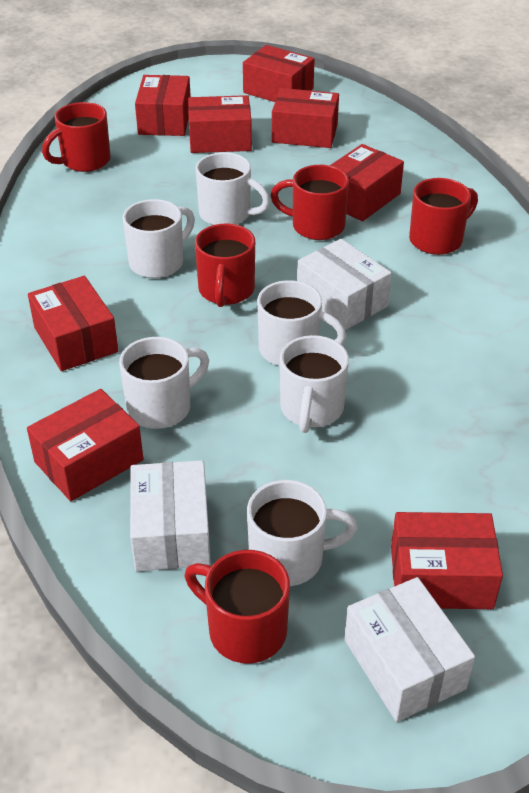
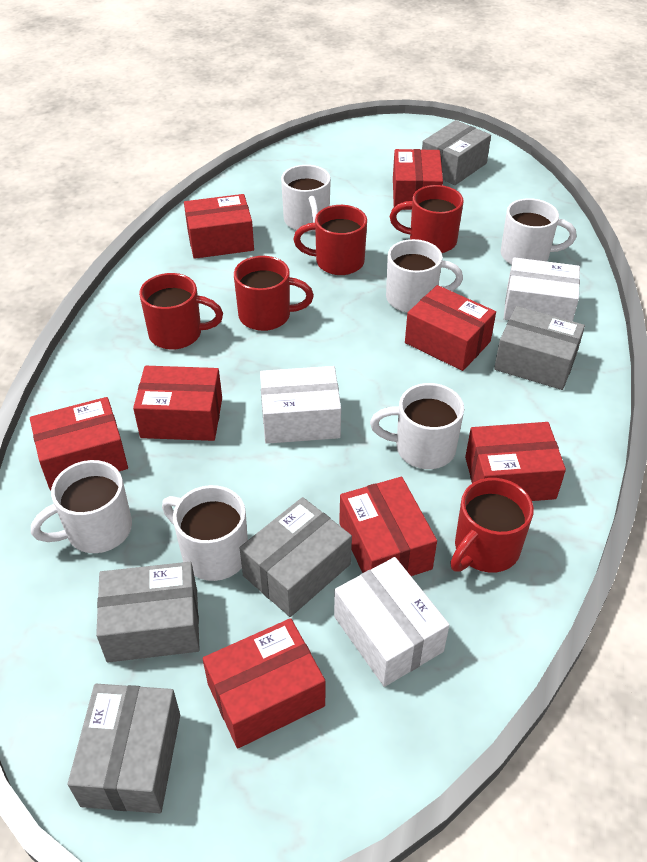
grey box: 0 -> 5

